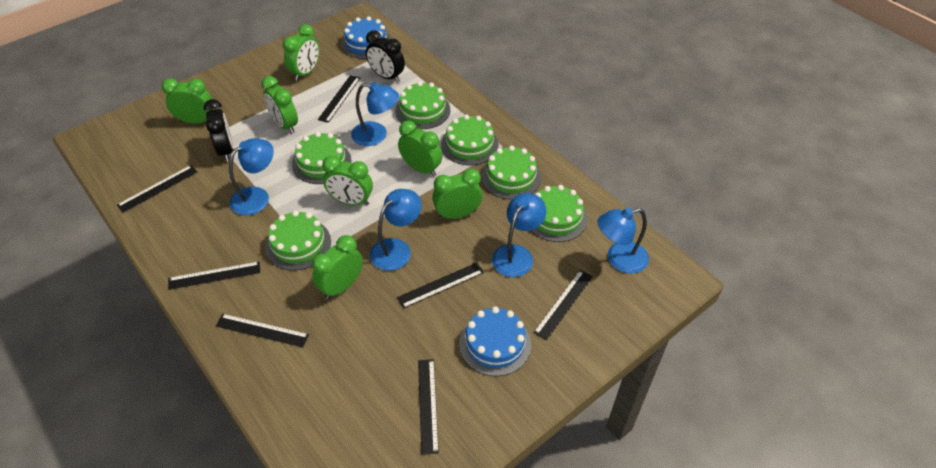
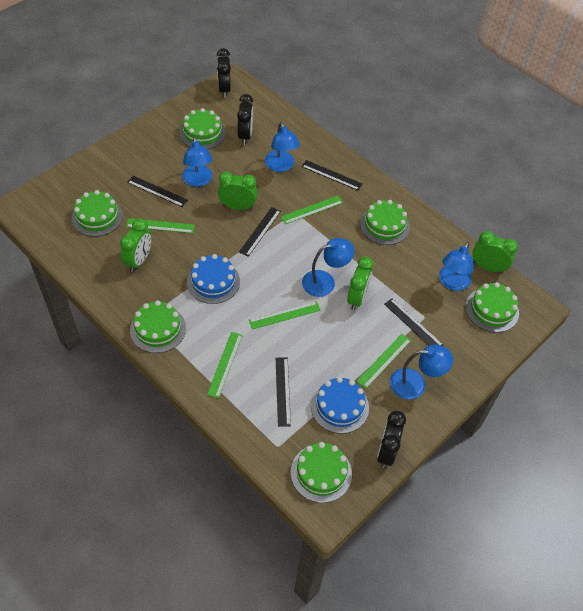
black clock: 2 -> 3
black ruler: 7 -> 5
green clock: 7 -> 4
green ruler: 0 -> 5

